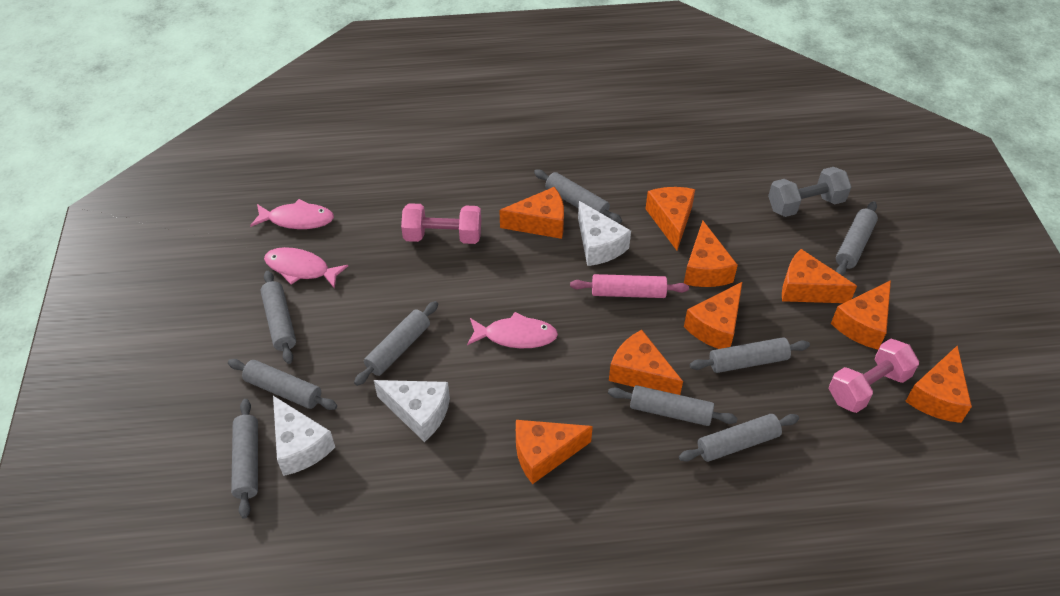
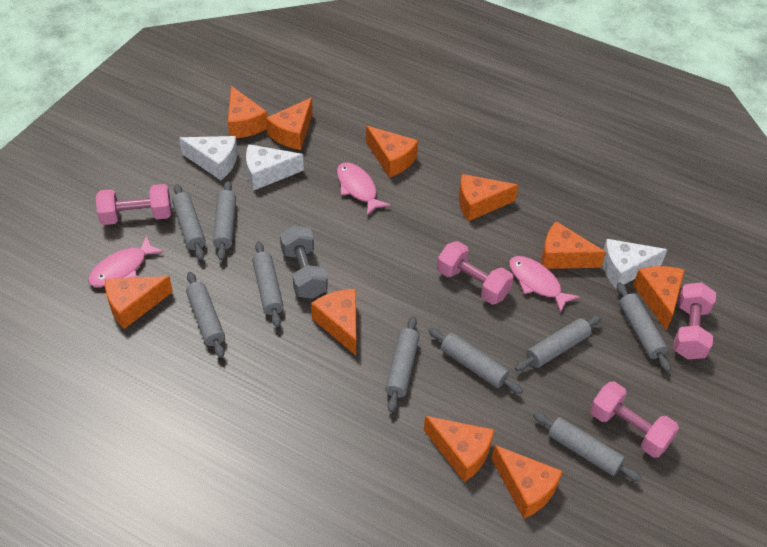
orange cheese: 9 -> 10
pink dumbbell: 2 -> 4
pink rolling pin: 1 -> 0

